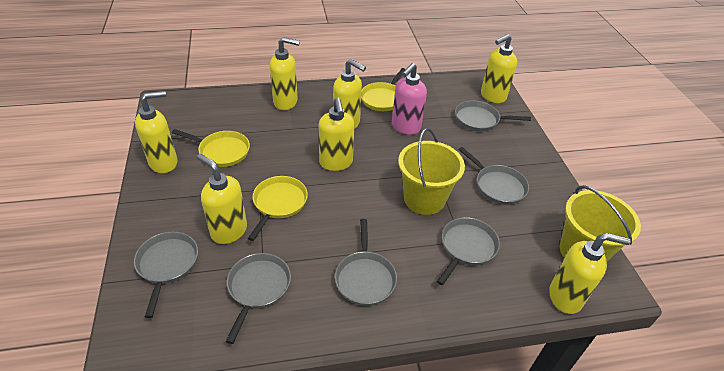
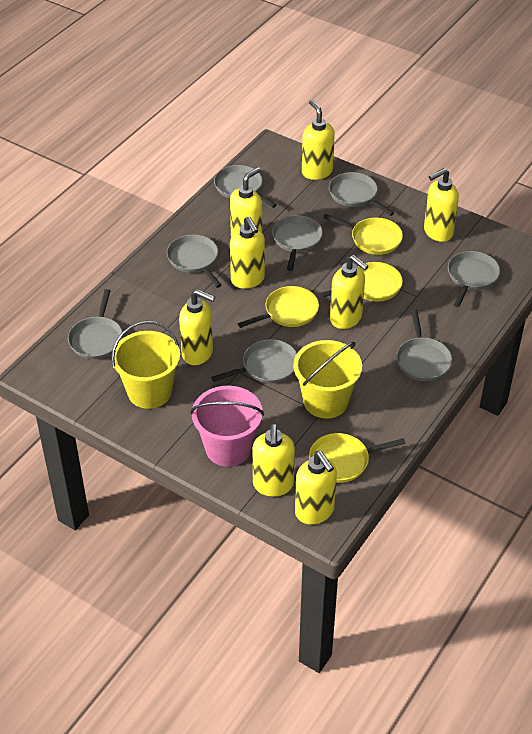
grey pan: 6 -> 8
pink bucket: 0 -> 1
pink soap dispenser: 1 -> 0
yellow pan: 3 -> 4
yellow soap dispenser: 7 -> 8

